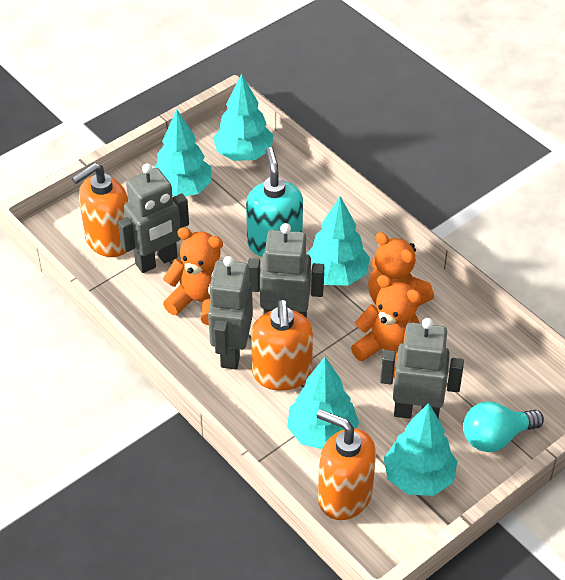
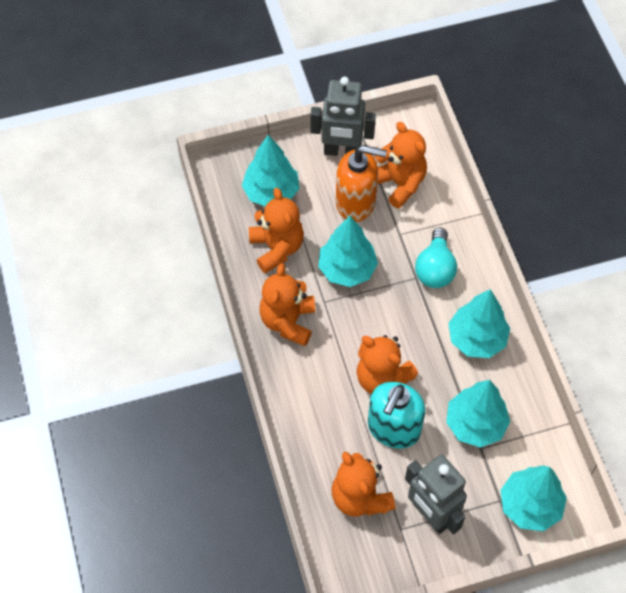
grey robot: 4 -> 2
orange soap dispenser: 3 -> 1
orange teddy bear: 3 -> 5

